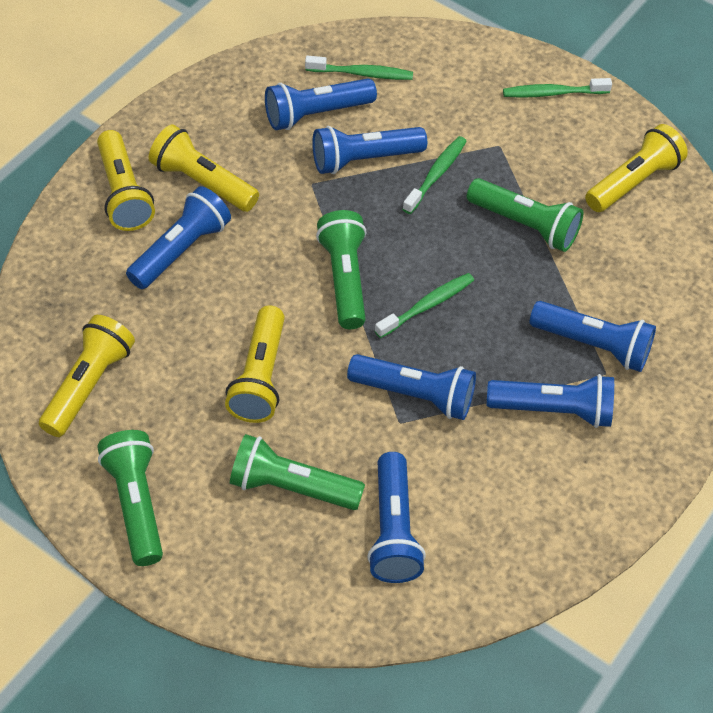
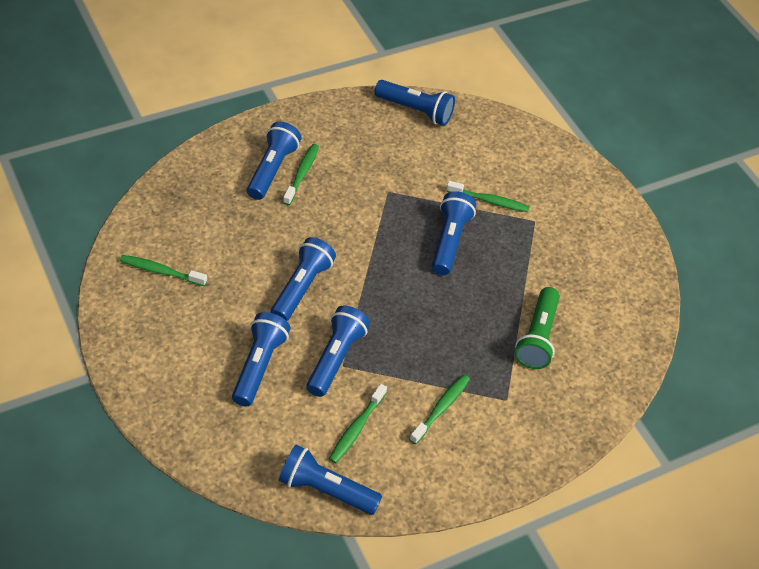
green flashlight: 4 -> 1
green toothbrush: 4 -> 5
yellow flashlight: 5 -> 0

